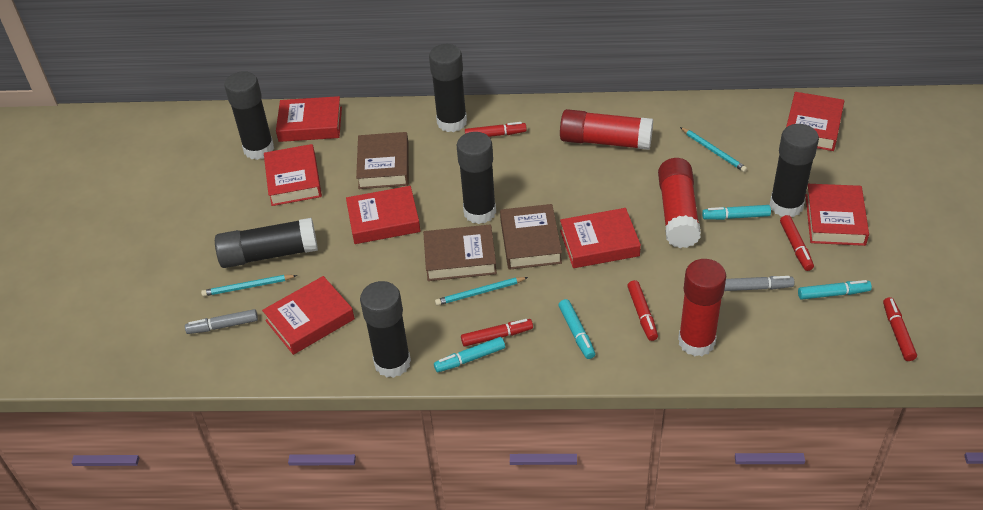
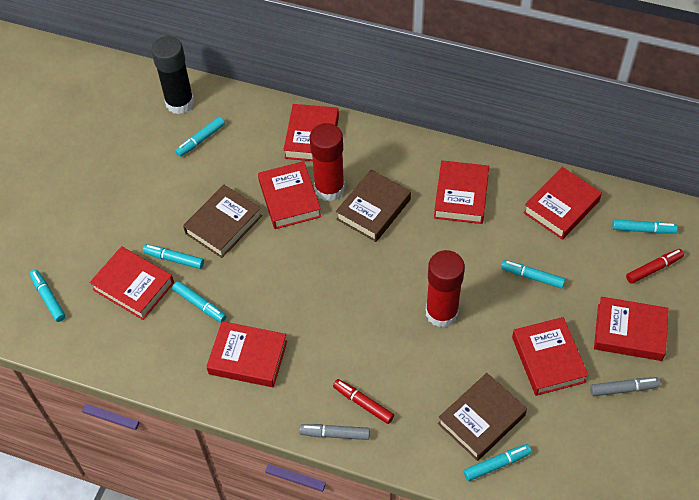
black glue stick: 6 -> 1
red book: 7 -> 8
red glue stick: 3 -> 2
red marker: 5 -> 2
turquoise marker: 4 -> 7
turquoise pencil: 3 -> 0

